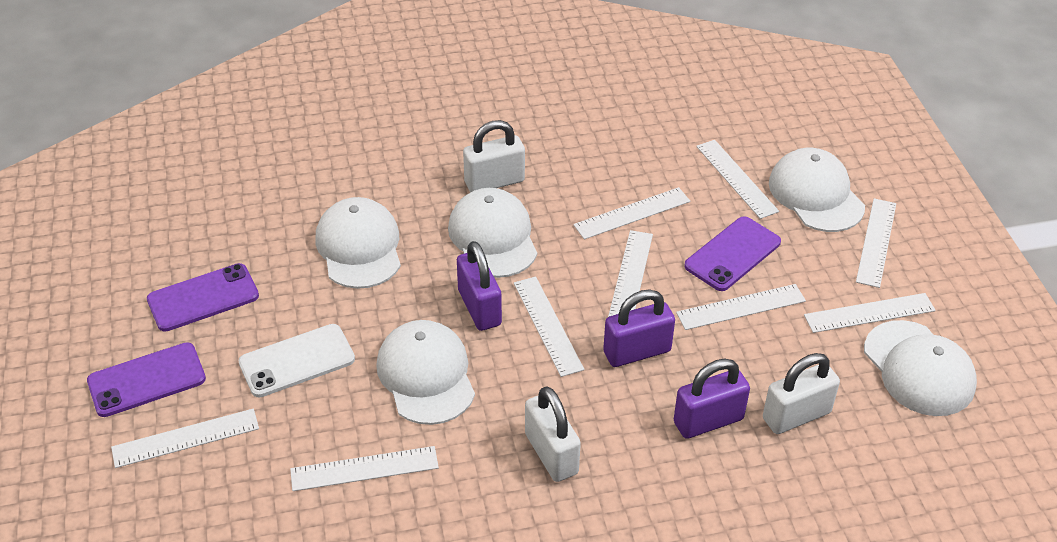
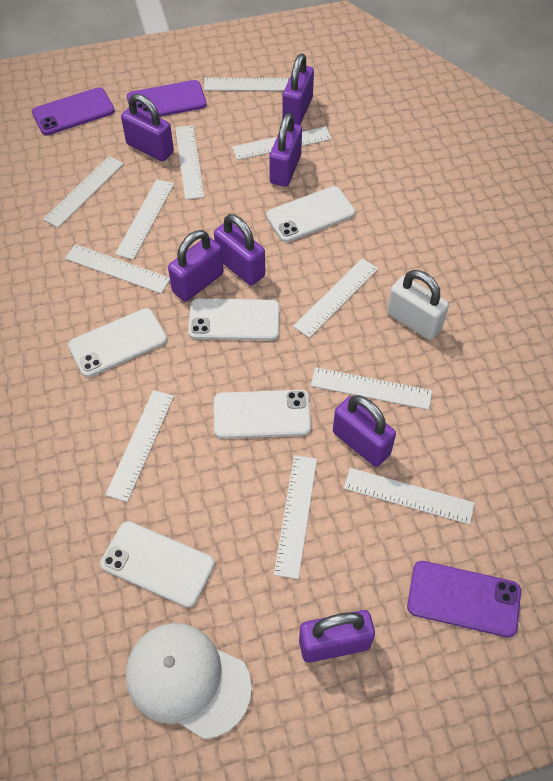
purple padlock: 3 -> 7
white cap: 5 -> 1
white padlock: 3 -> 1
white phone: 1 -> 5
white ruler: 9 -> 11

